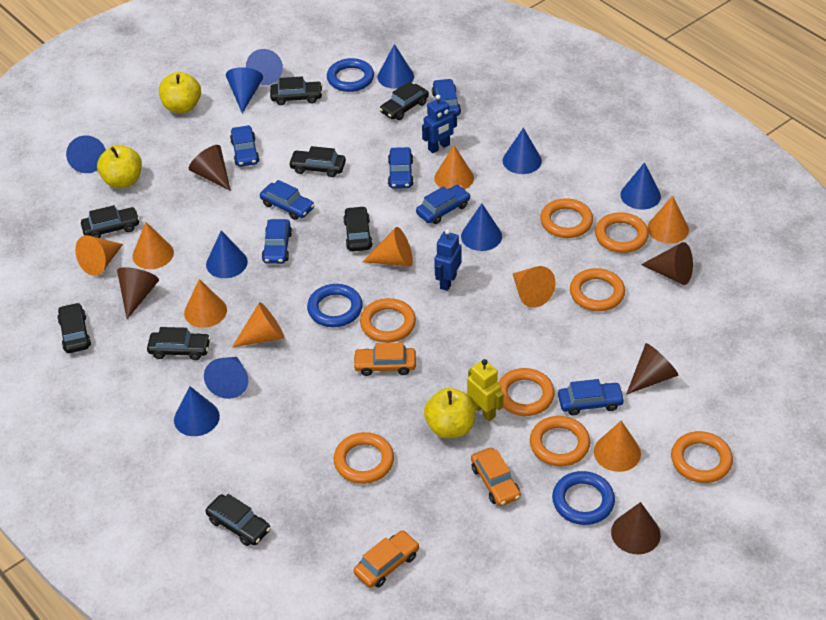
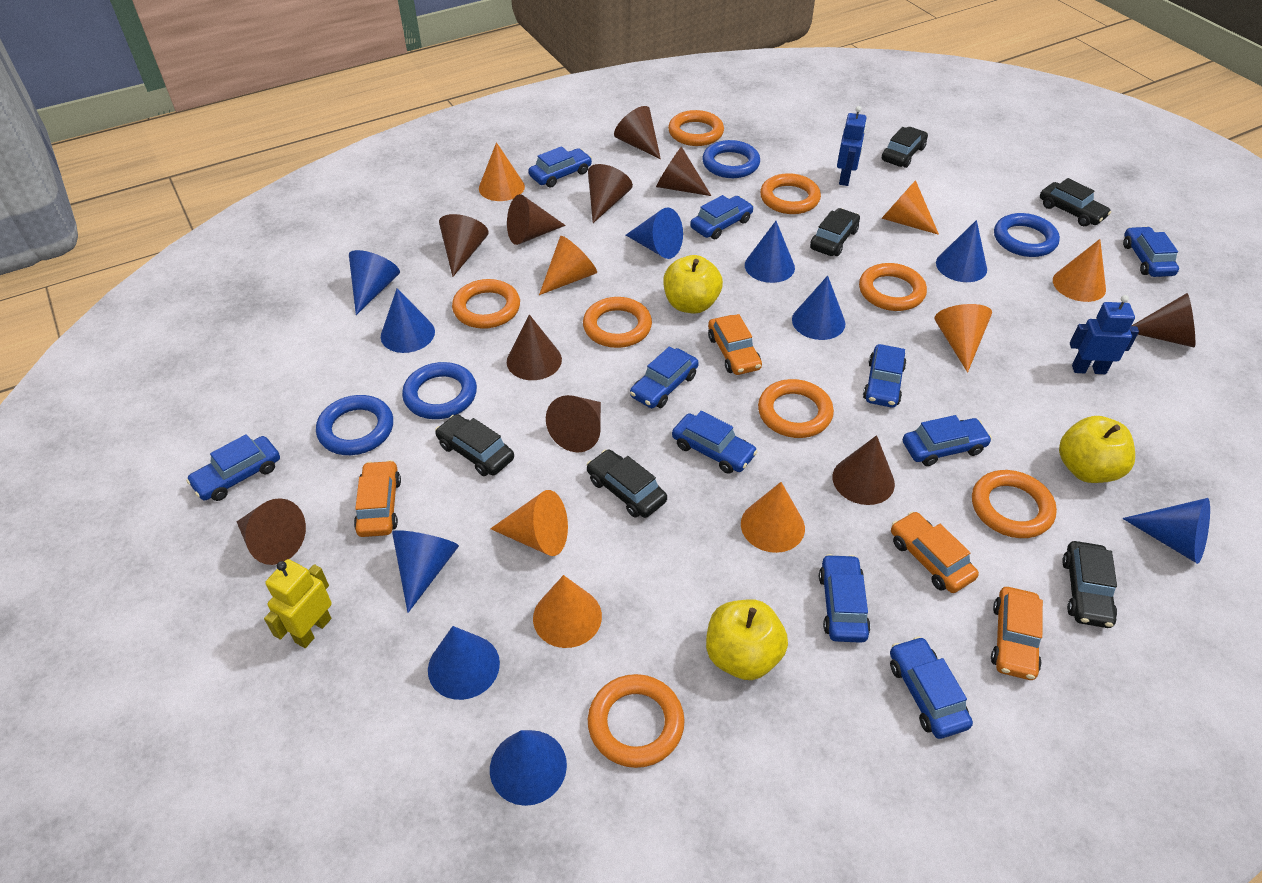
black car: 8 -> 6
blue car: 7 -> 10
blue ring: 3 -> 4
brown cone: 5 -> 10
orange car: 3 -> 4
orange cone: 9 -> 8

